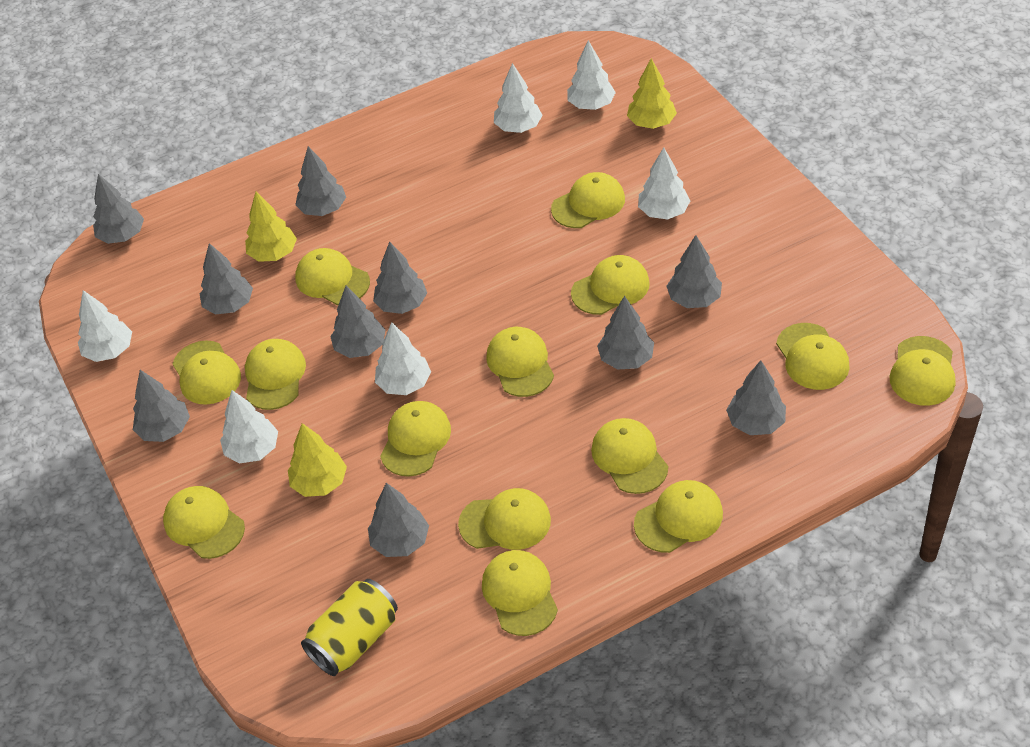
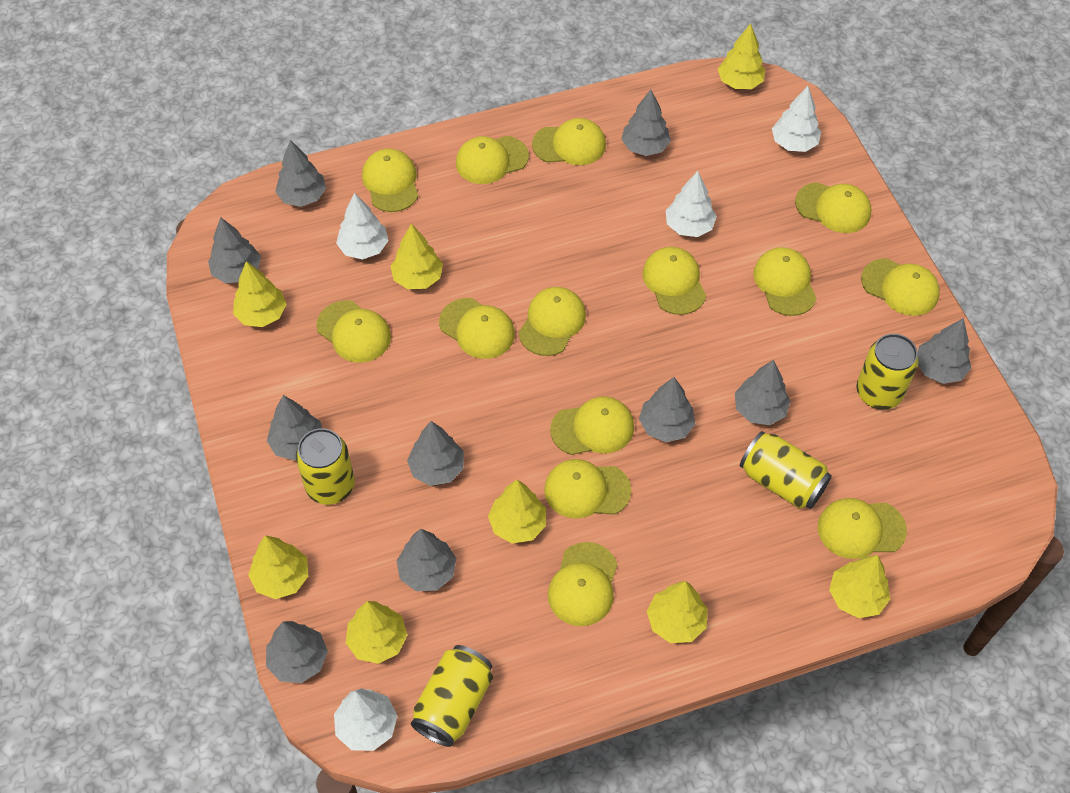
white tree: 6 -> 4
yellow can: 1 -> 4
yellow tree: 3 -> 8

